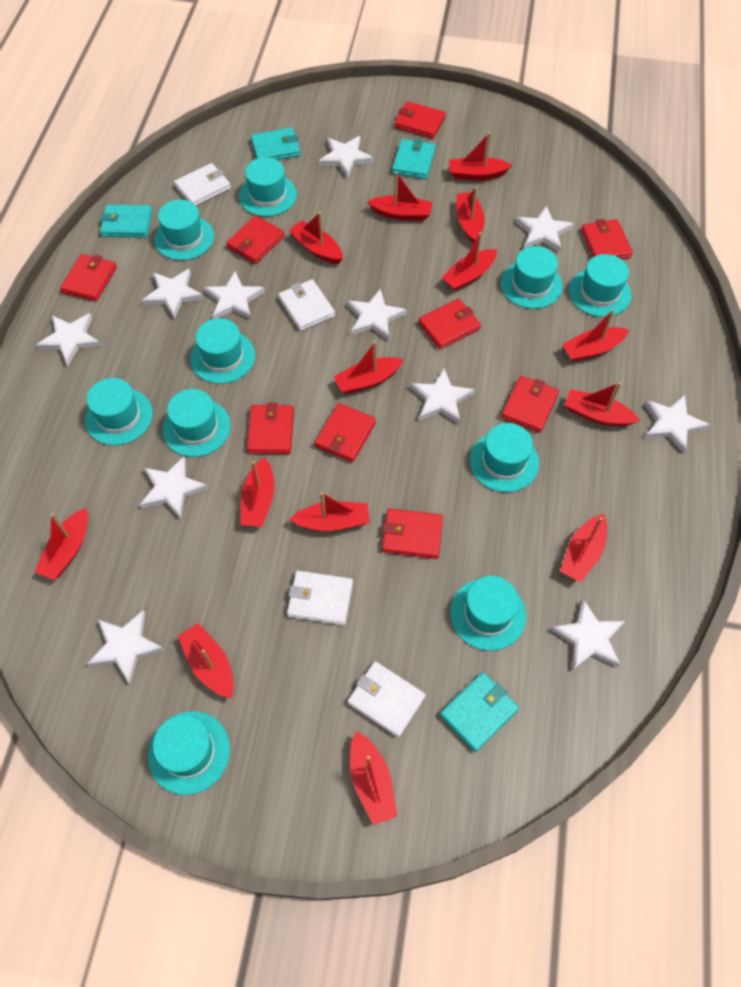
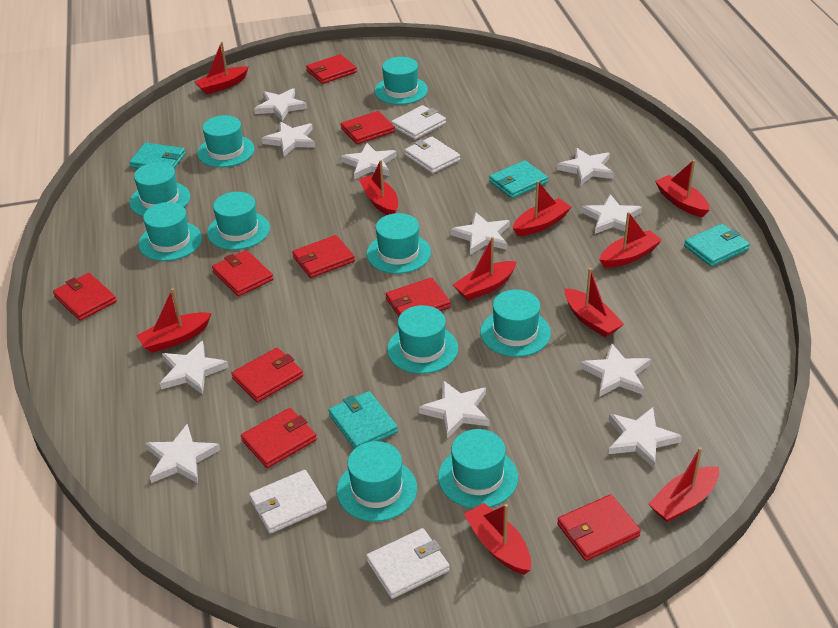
red boat: 14 -> 10

